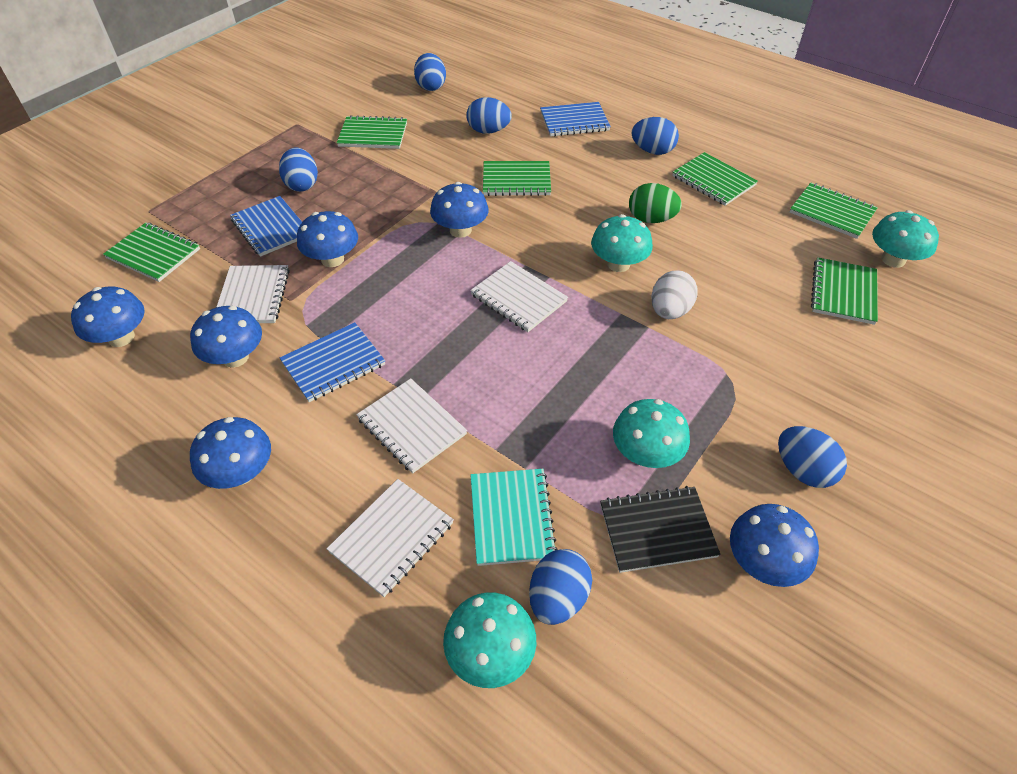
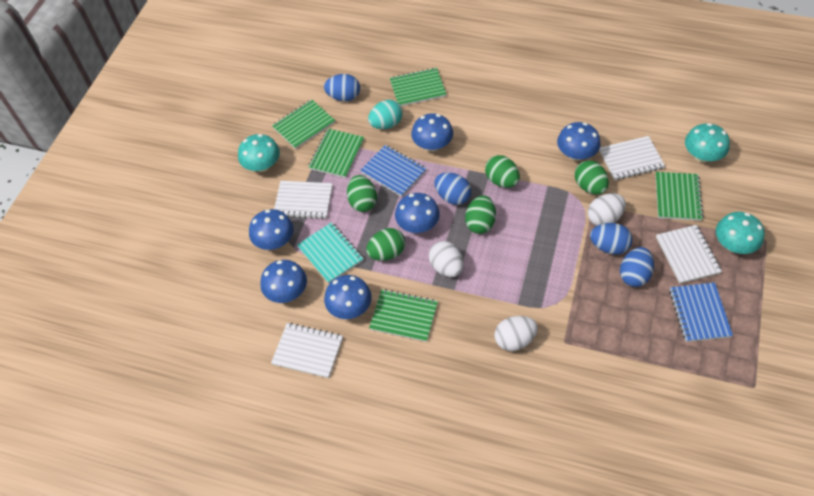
black notebook: 1 -> 0
blue egg: 6 -> 4
blue notebook: 3 -> 2
green egg: 1 -> 5
green notebook: 6 -> 5
turquoise egg: 0 -> 1
turquoise mushroom: 4 -> 3
white egg: 1 -> 3

